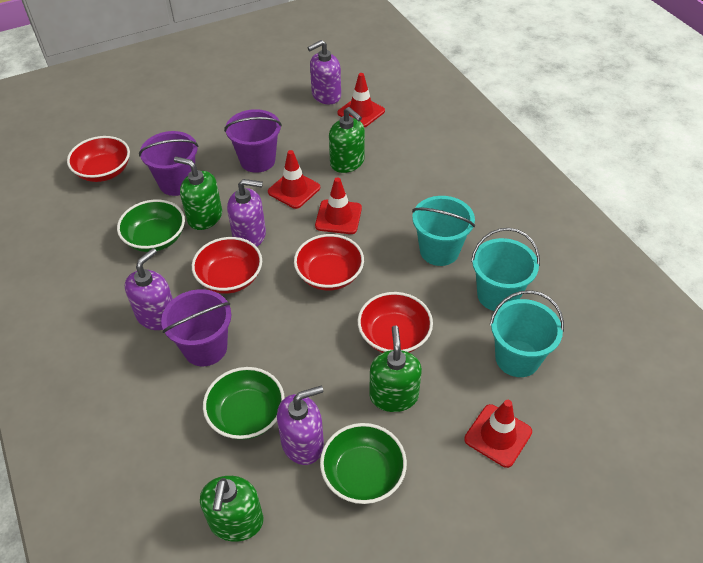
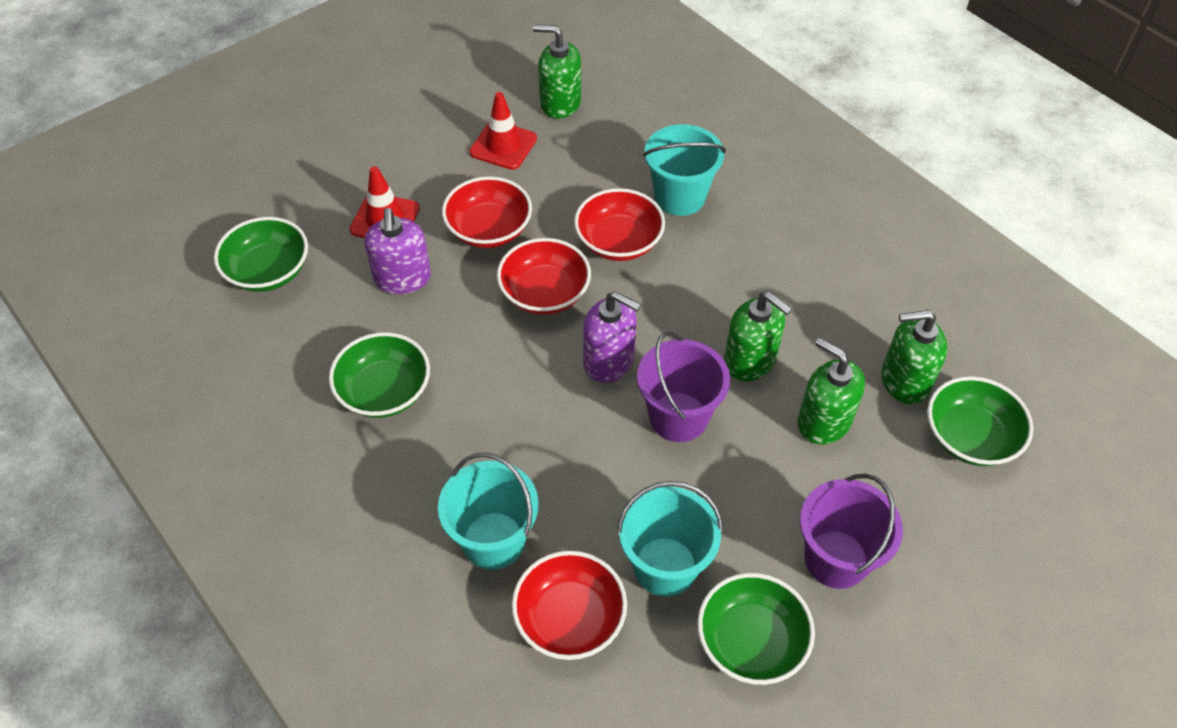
green bowl: 3 -> 4
purple bucket: 3 -> 2
purple soap dispenser: 4 -> 2
red traffic cone: 4 -> 2

